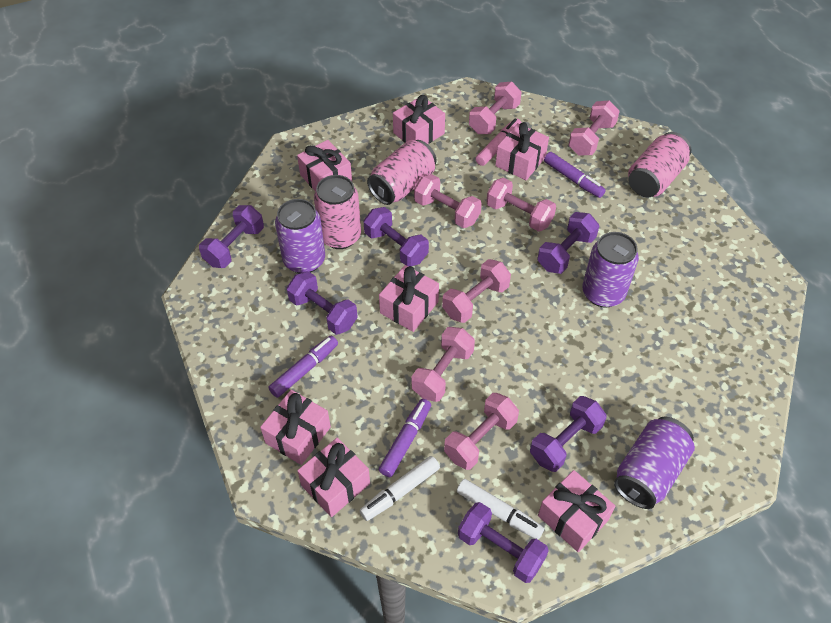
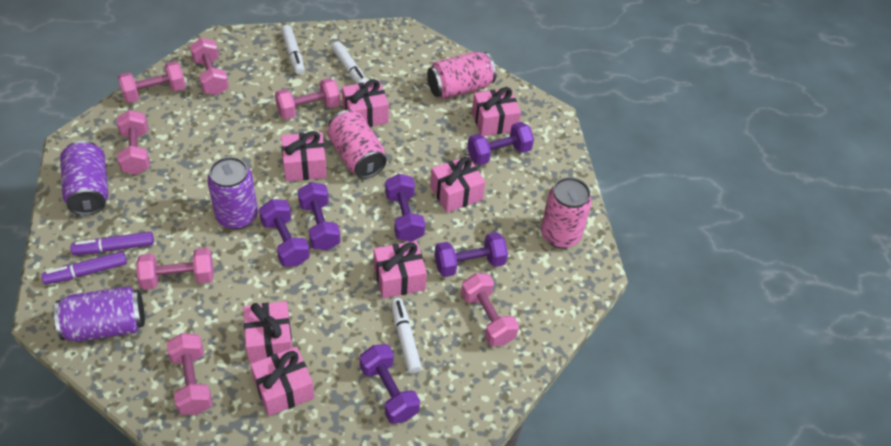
pink marker: 1 -> 0
purple marker: 3 -> 2
white marker: 2 -> 3

